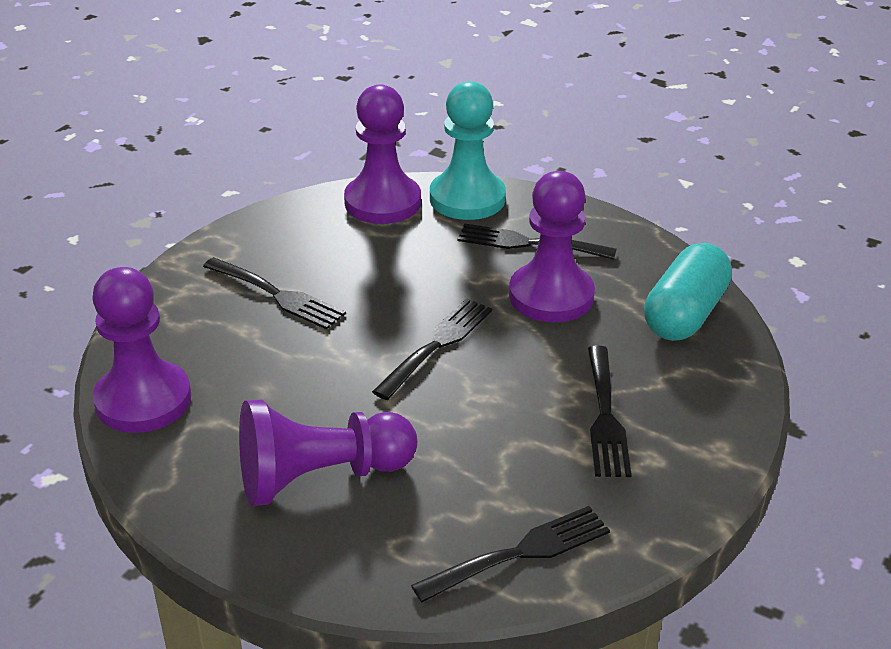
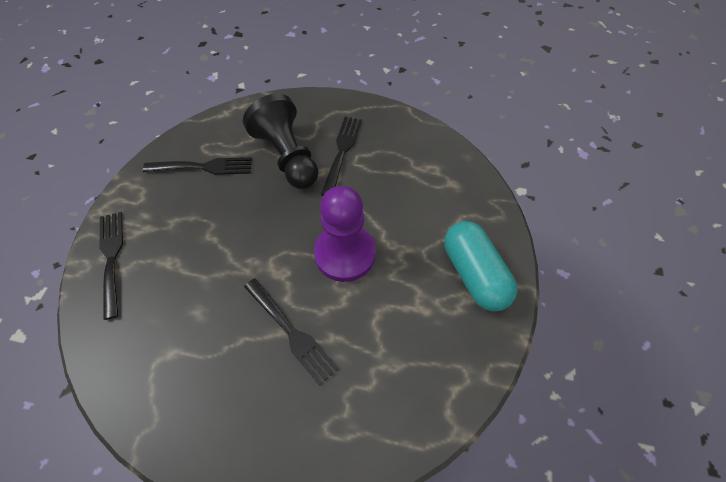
black fork: 5 -> 4
black pawn: 0 -> 1
purple pawn: 4 -> 1
turquoise pawn: 1 -> 0

